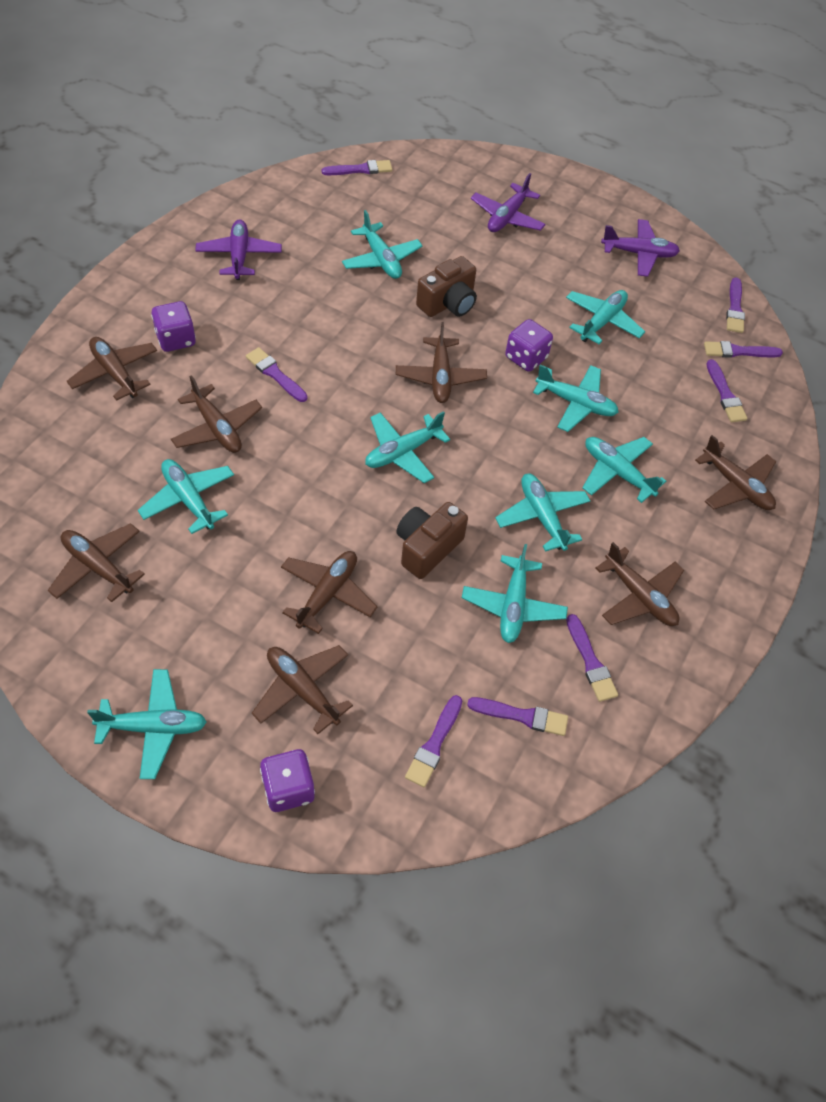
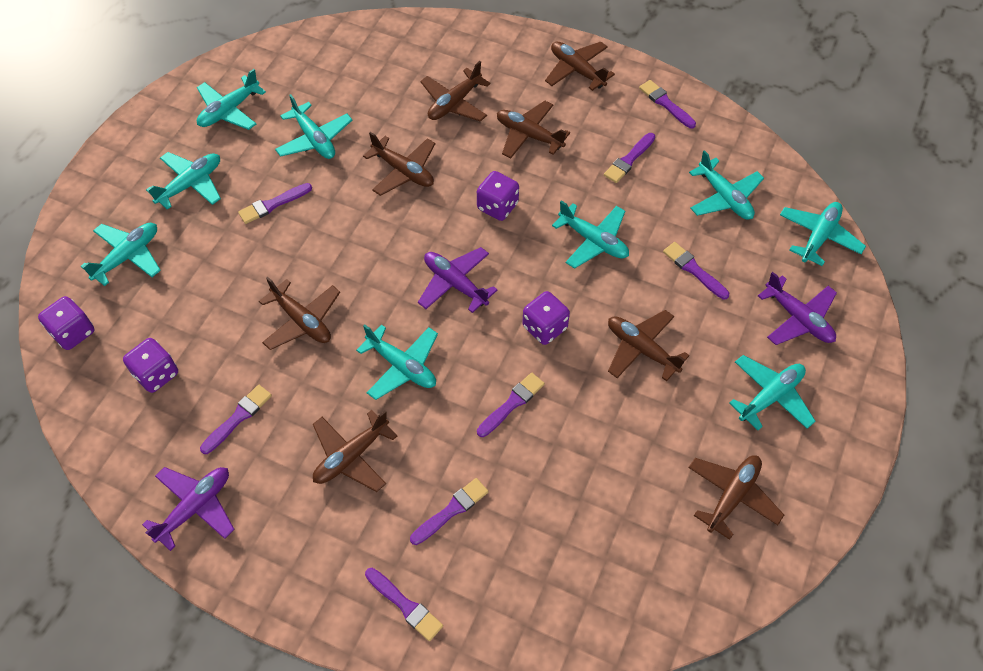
brown camera: 2 -> 0
purple dice: 3 -> 4

